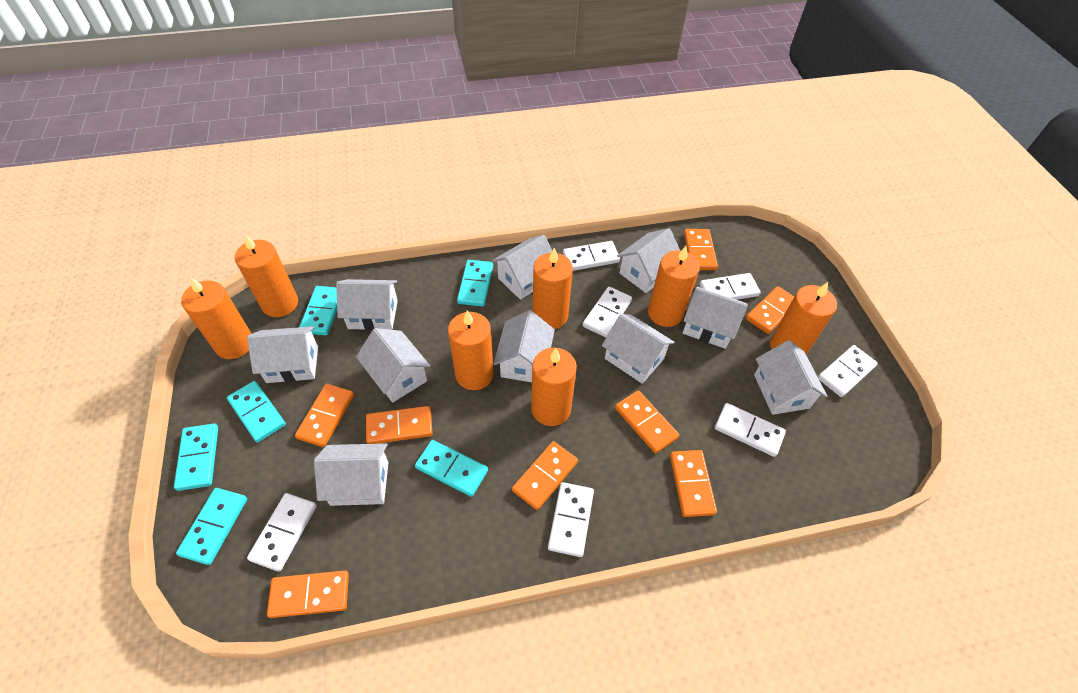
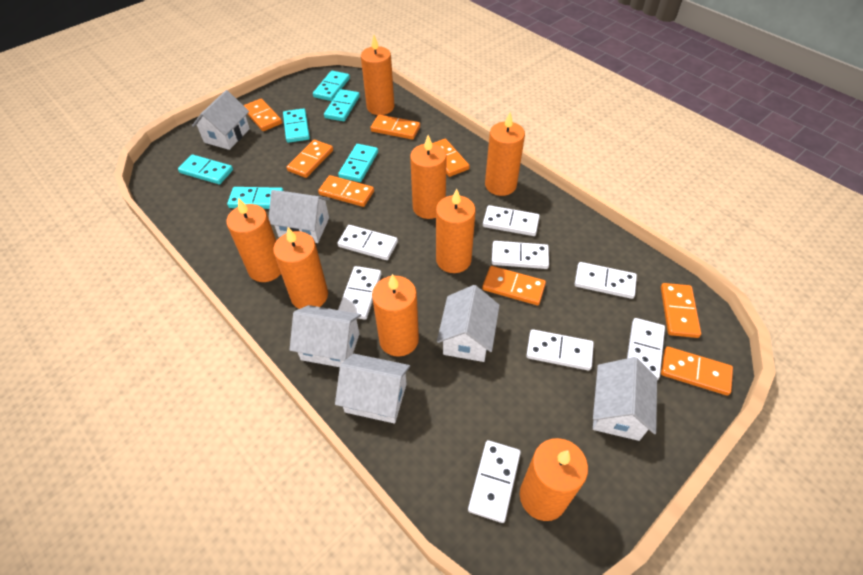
orange candle: 7 -> 8
white domino: 7 -> 8
white house: 10 -> 6

